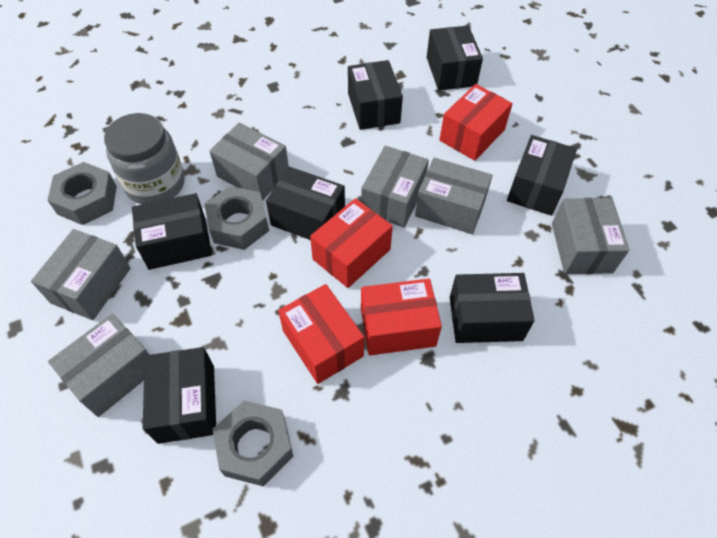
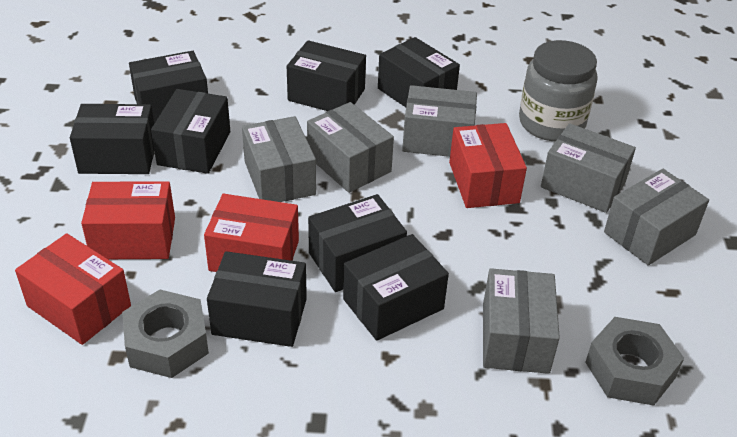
black box: 7 -> 8
grey nut: 3 -> 2

